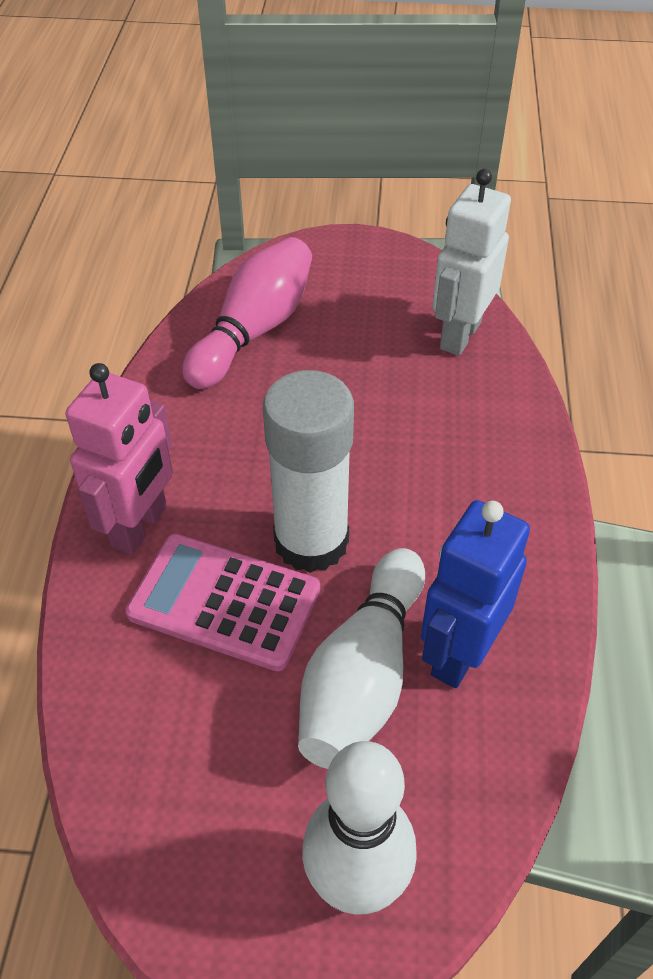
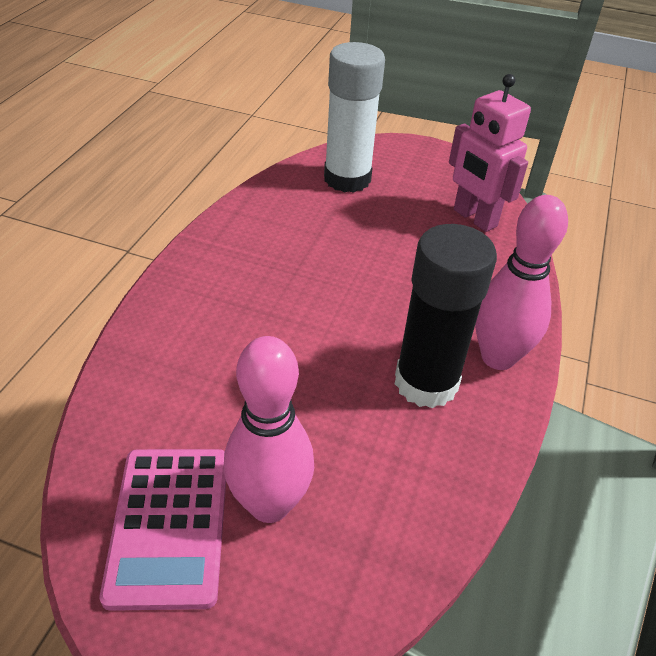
black glue stick: 0 -> 1
blue robot: 1 -> 0
pink bowling pin: 1 -> 2
white bowling pin: 2 -> 0
white robot: 1 -> 0

